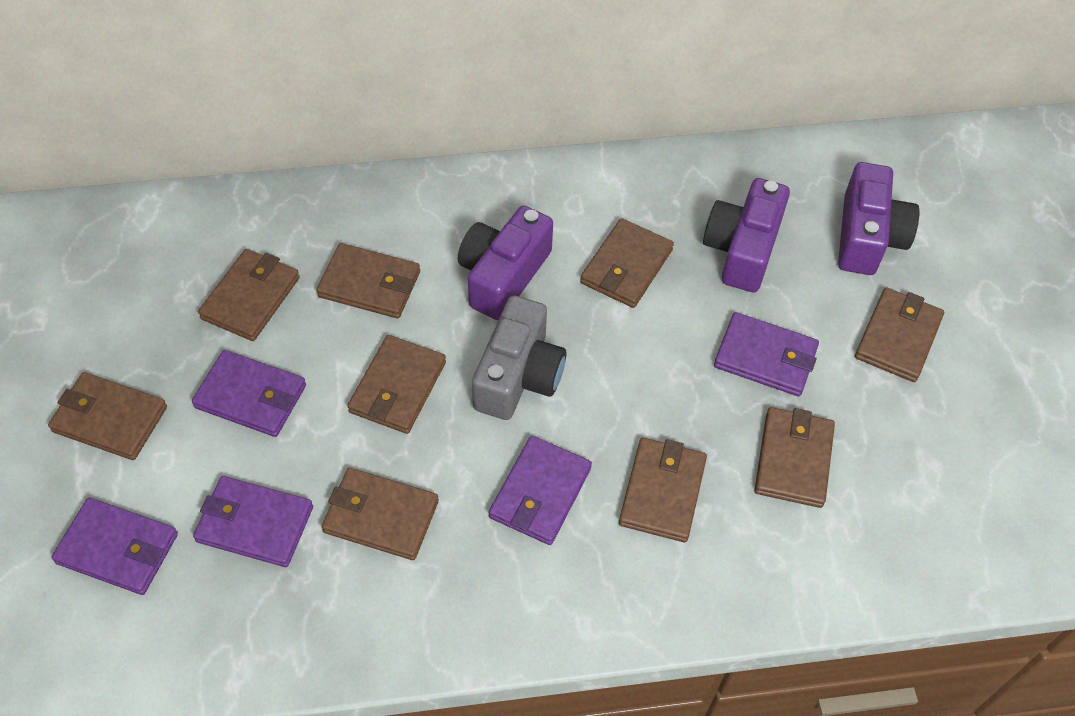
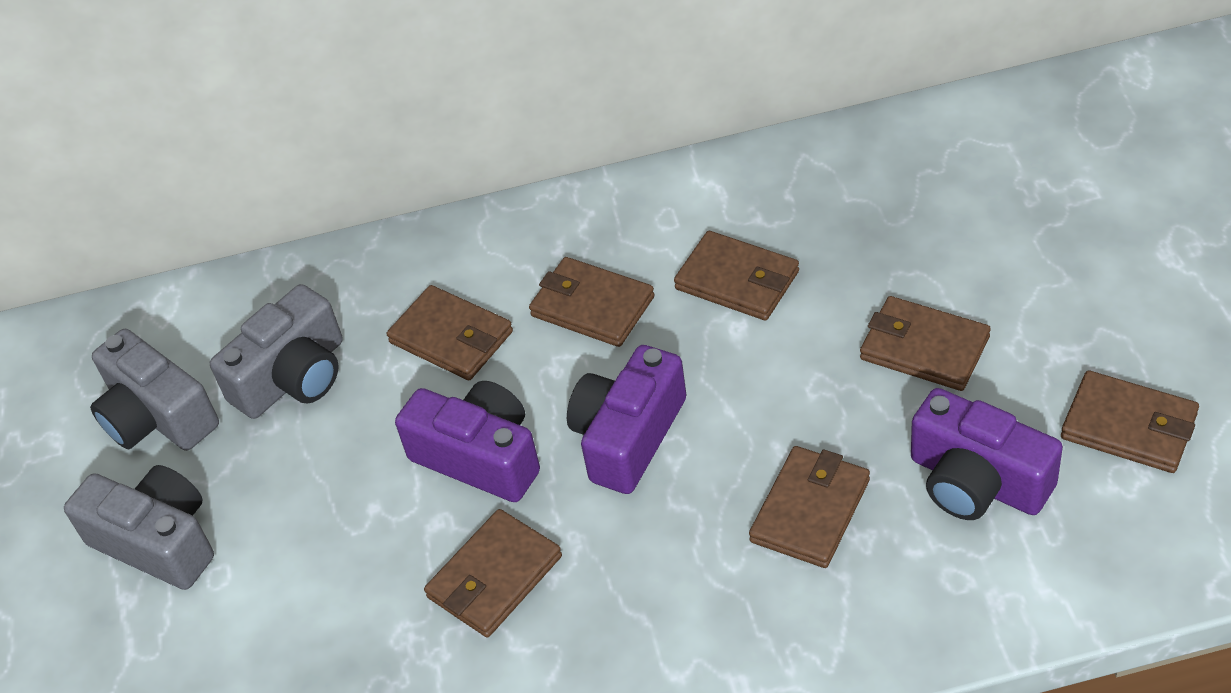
brown wallet: 9 -> 7
grey camera: 1 -> 3
purple wallet: 5 -> 0

